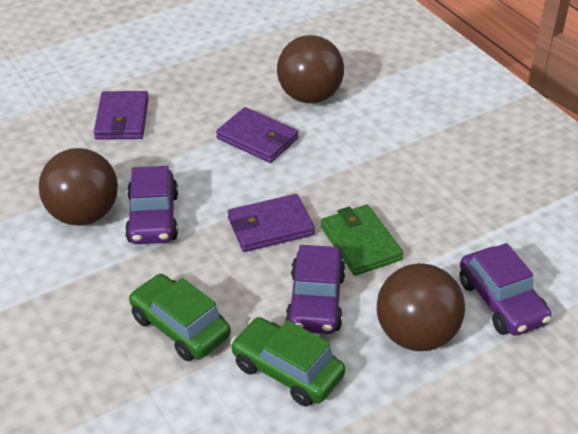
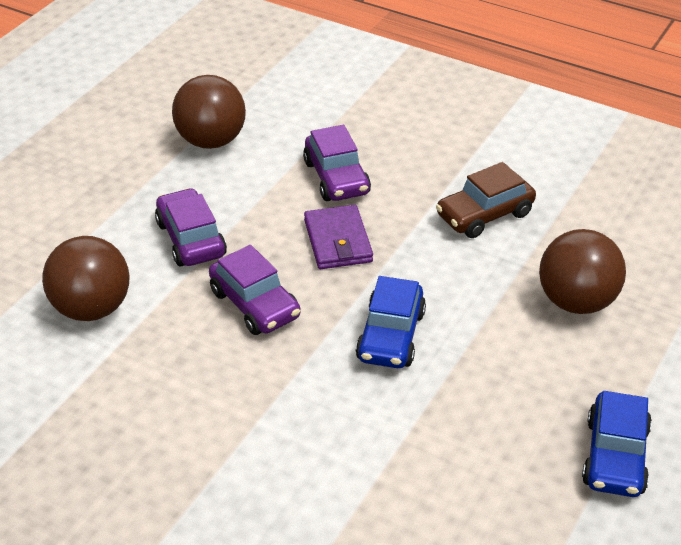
blue car: 0 -> 2
brown car: 0 -> 1
green car: 2 -> 0
green wallet: 1 -> 0
purple wallet: 3 -> 1

